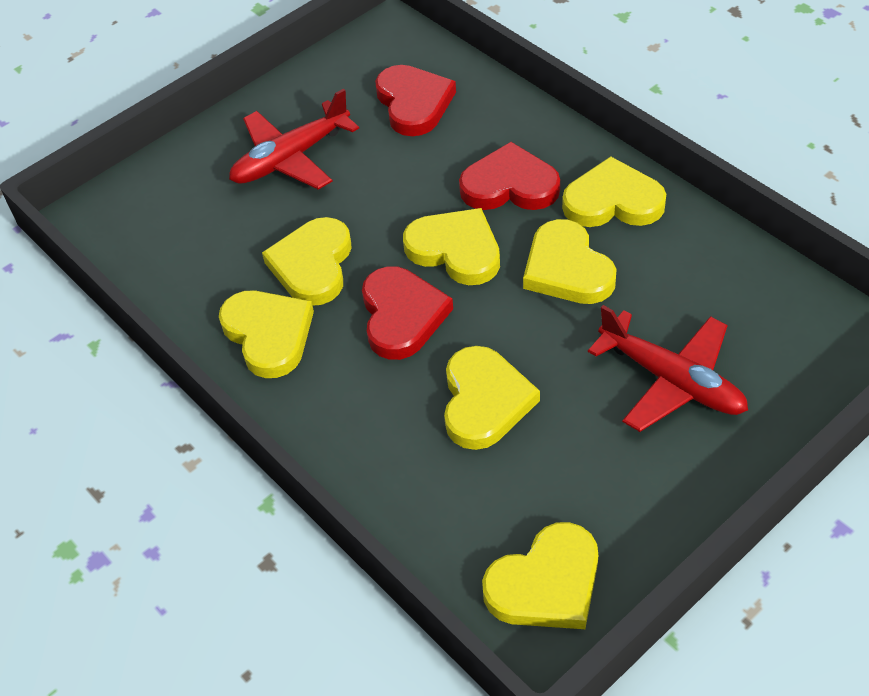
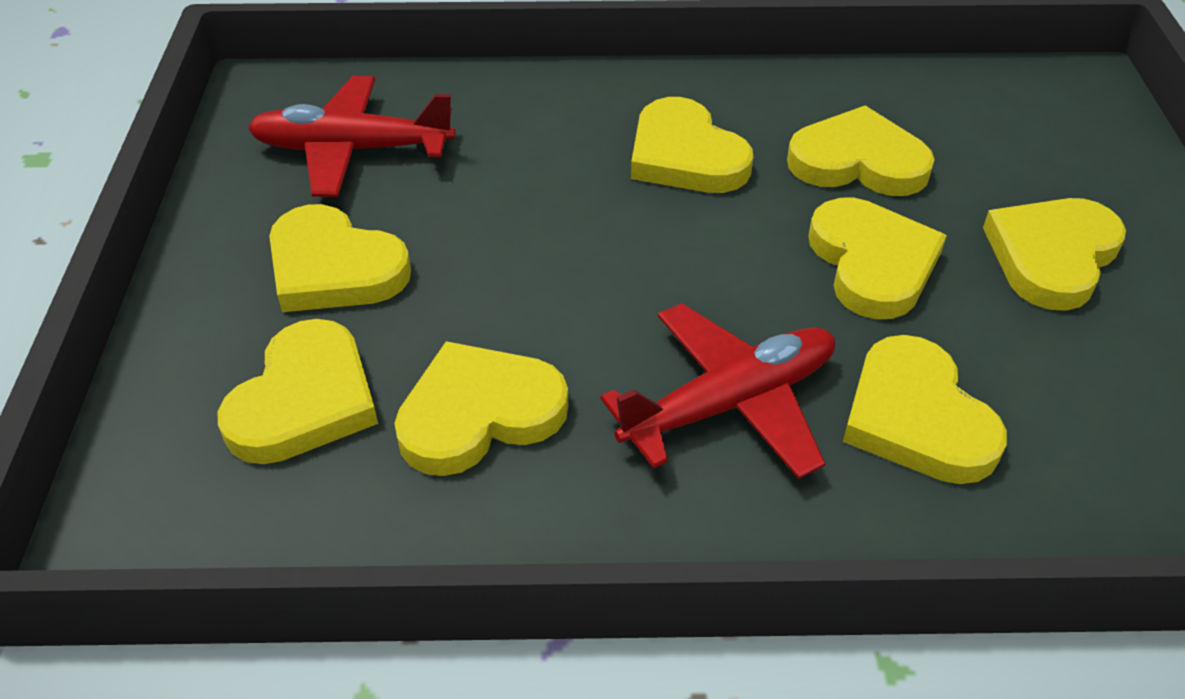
red heart: 3 -> 0
yellow heart: 7 -> 8

